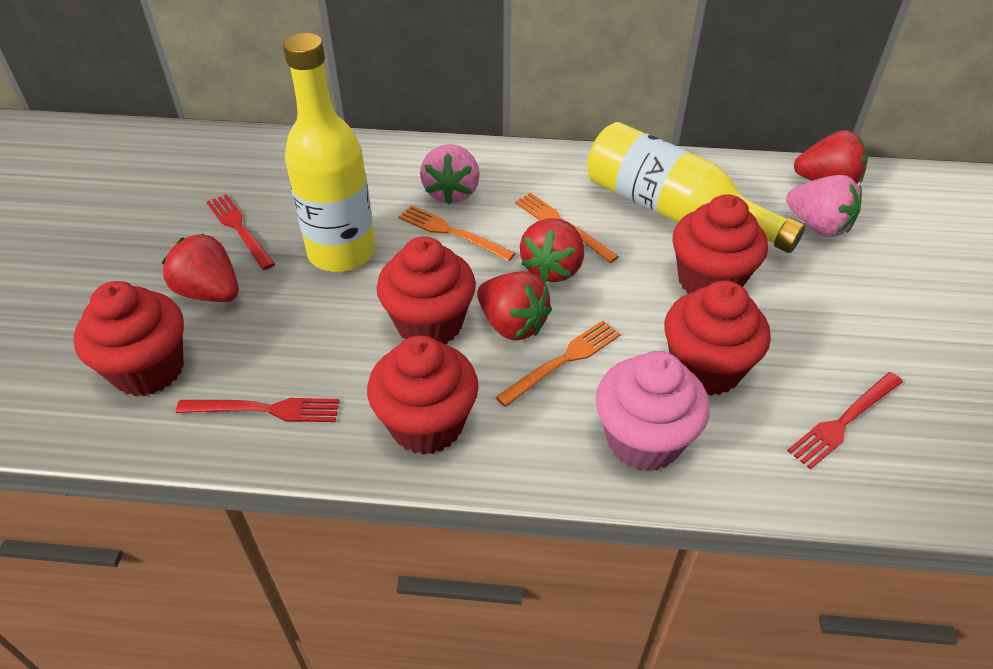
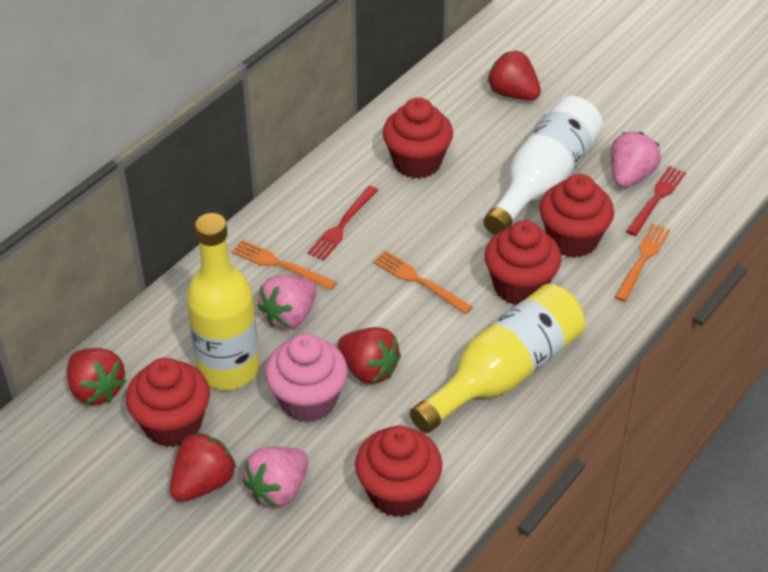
pink strawberry: 2 -> 3
red fork: 3 -> 2
white bottle: 0 -> 1

